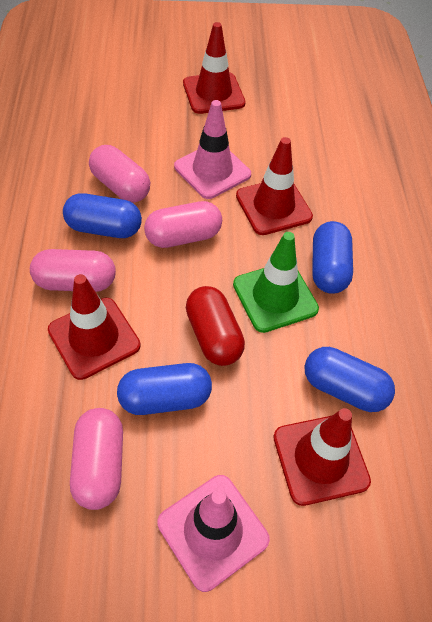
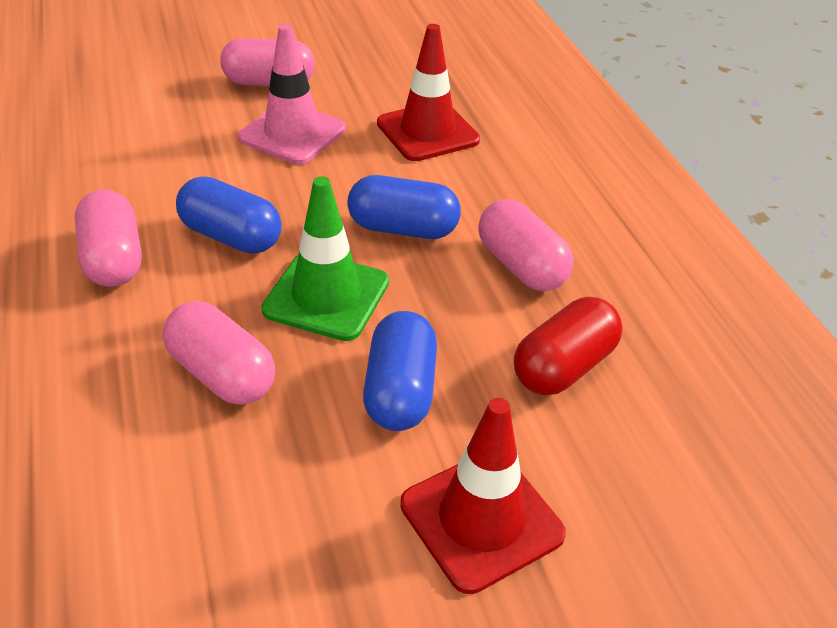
blue capsule: 4 -> 3
pink traffic cone: 2 -> 1
red traffic cone: 4 -> 2

